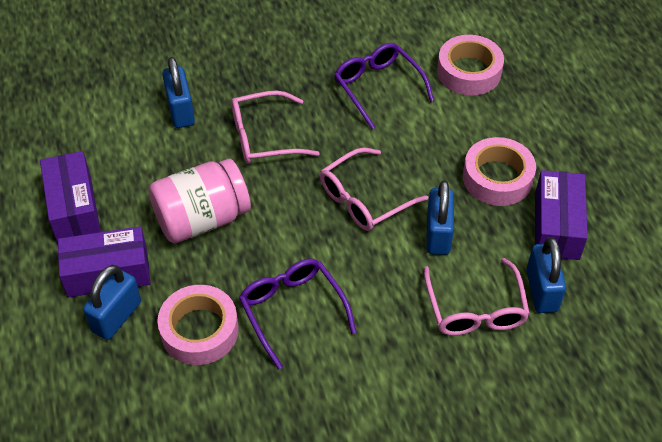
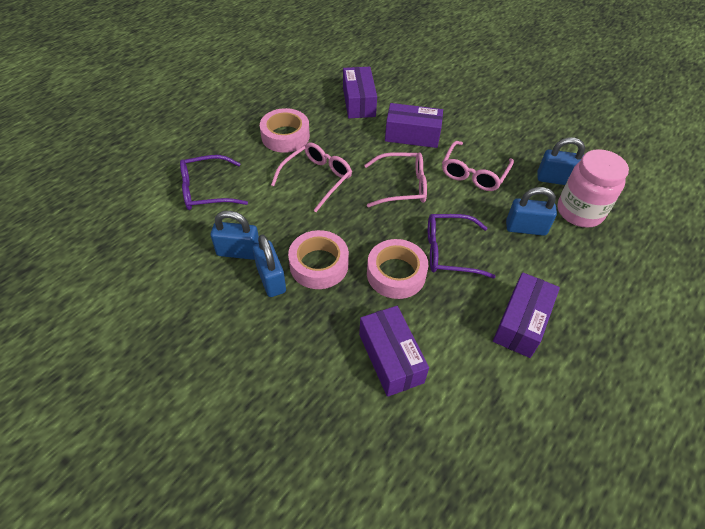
purple box: 3 -> 4

